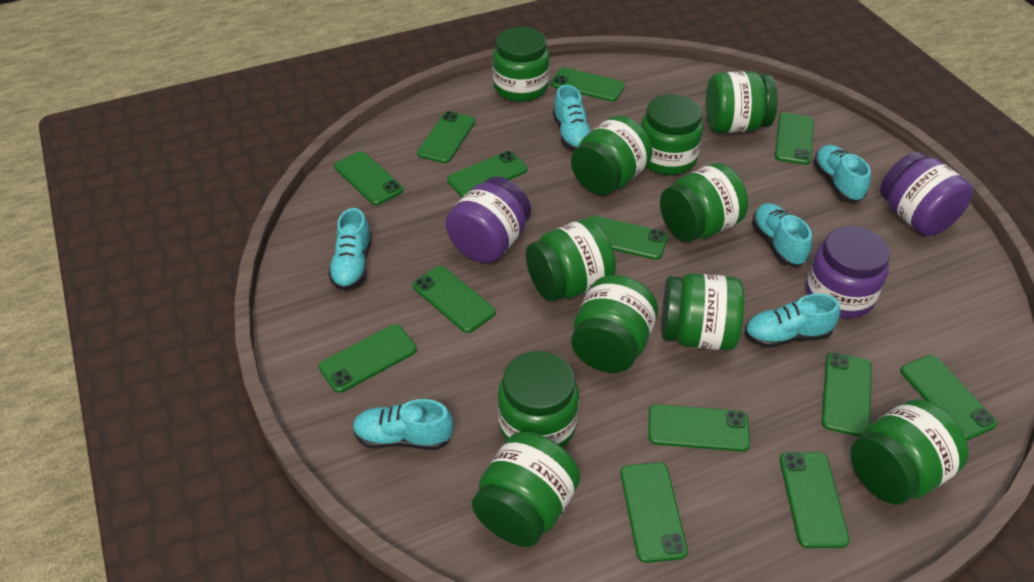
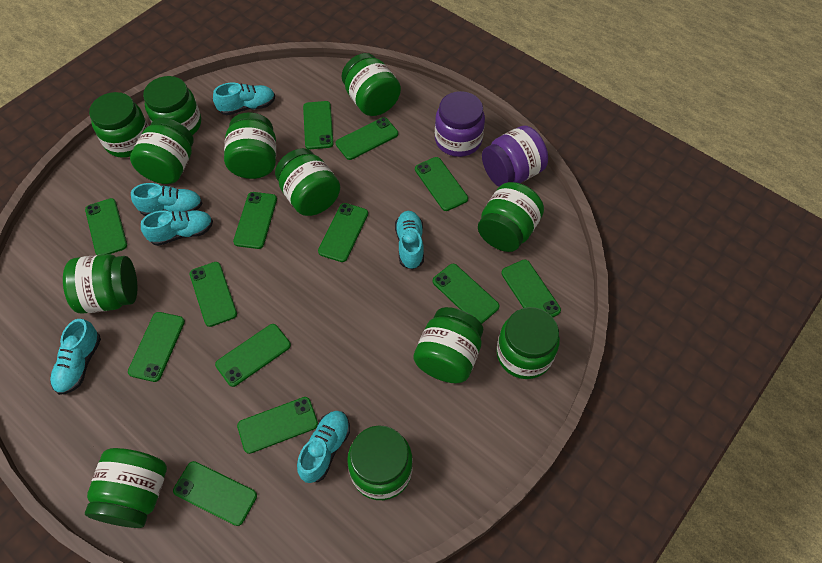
green jar: 11 -> 12
purple jar: 3 -> 2

